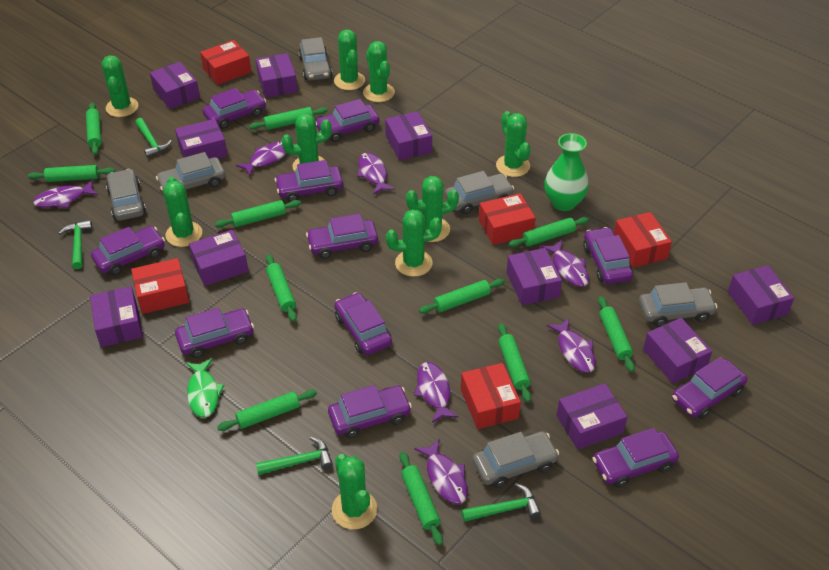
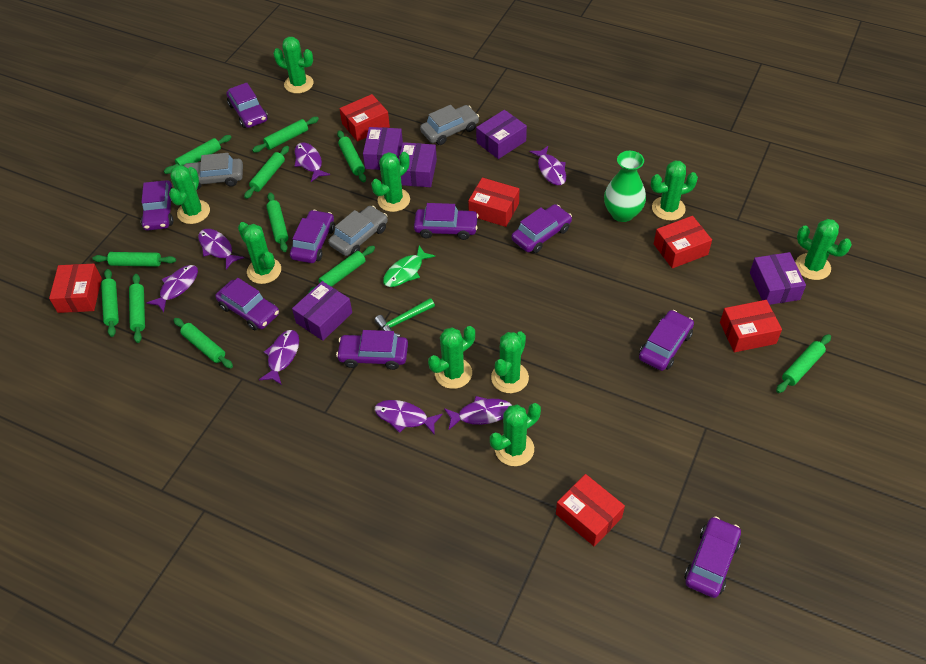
green hammer: 4 -> 1
grey car: 6 -> 3
purple box: 10 -> 5
purple car: 11 -> 9
red box: 5 -> 6

